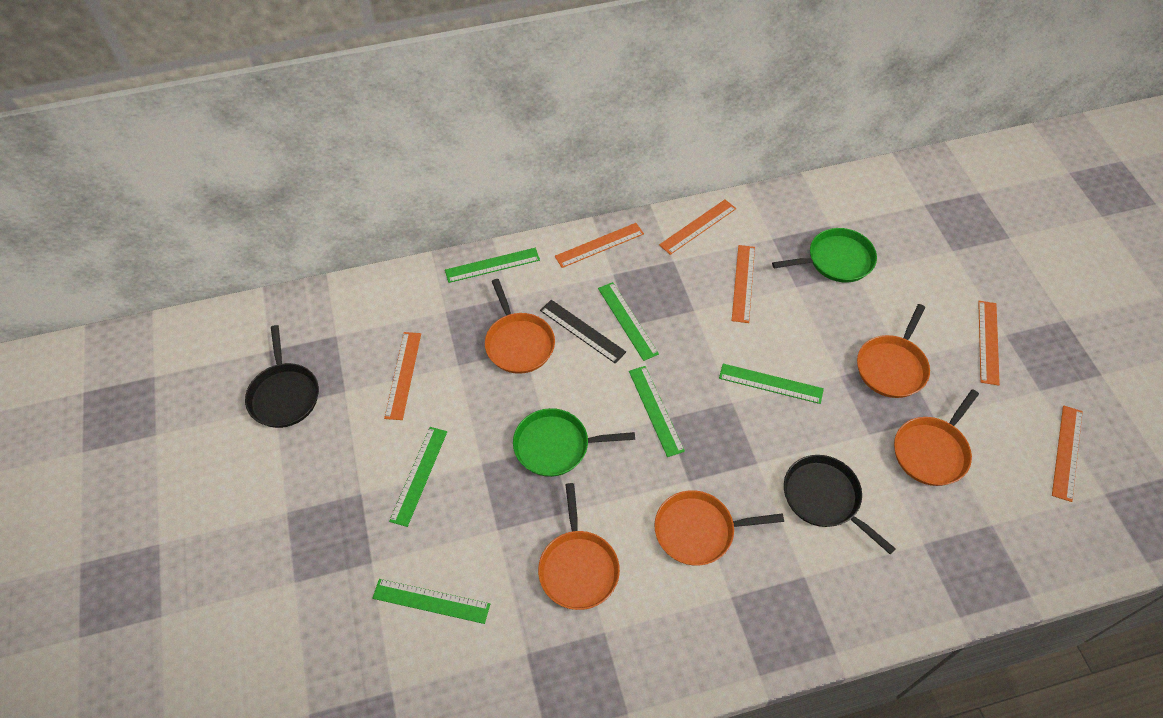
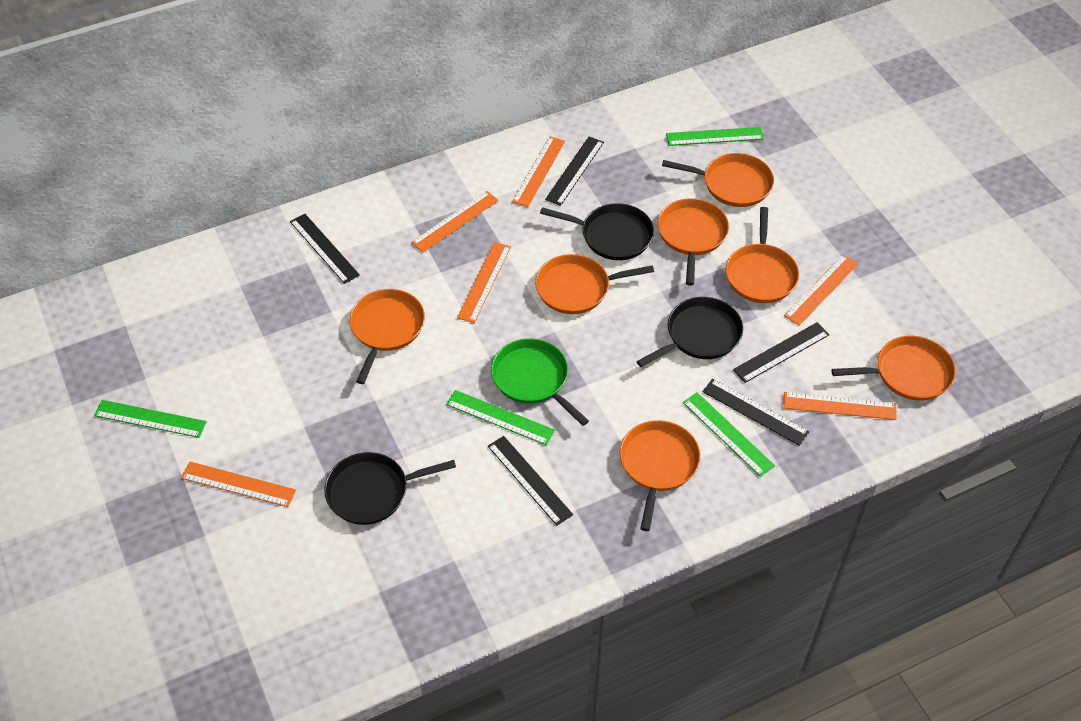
black pan: 2 -> 3
black ruler: 1 -> 5
green pan: 2 -> 1
green ruler: 6 -> 4
orange pan: 5 -> 7

